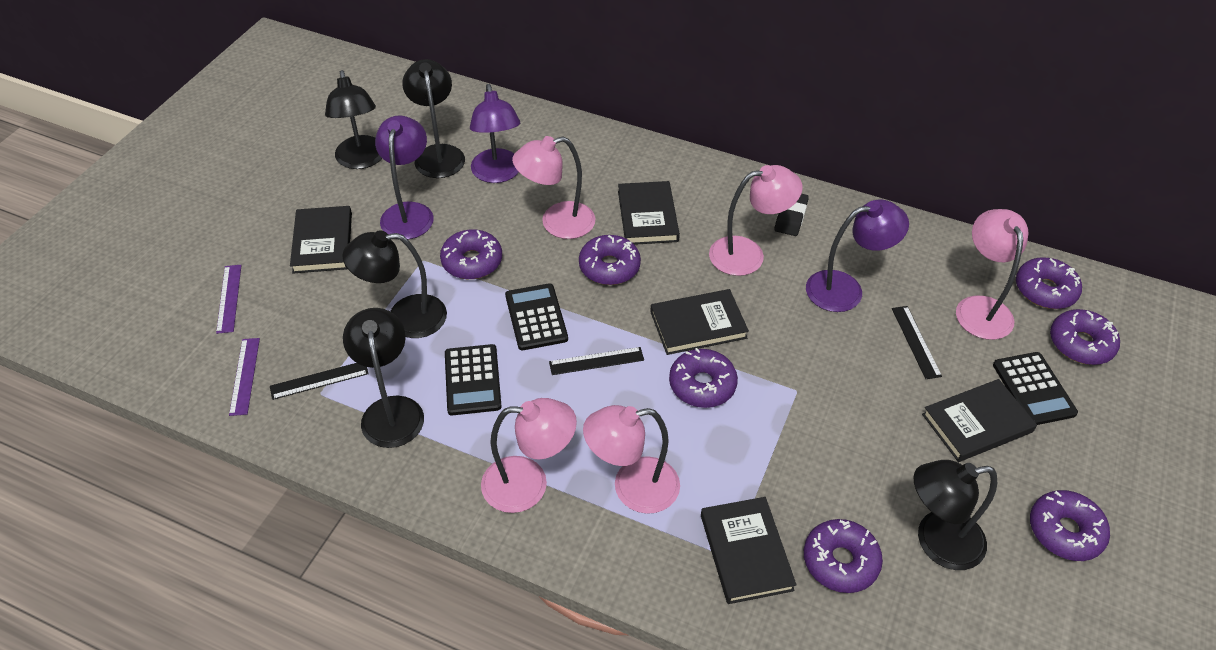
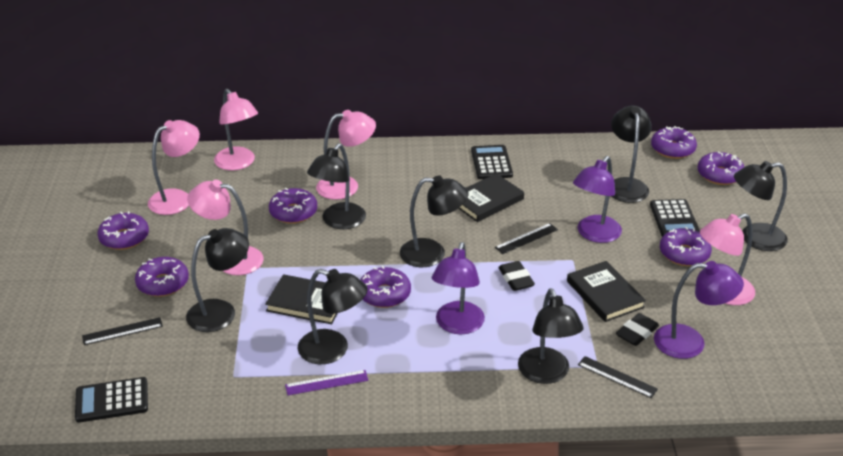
black book: 5 -> 3
black eraser: 1 -> 2
black lamp: 5 -> 7
purple ruler: 2 -> 1

